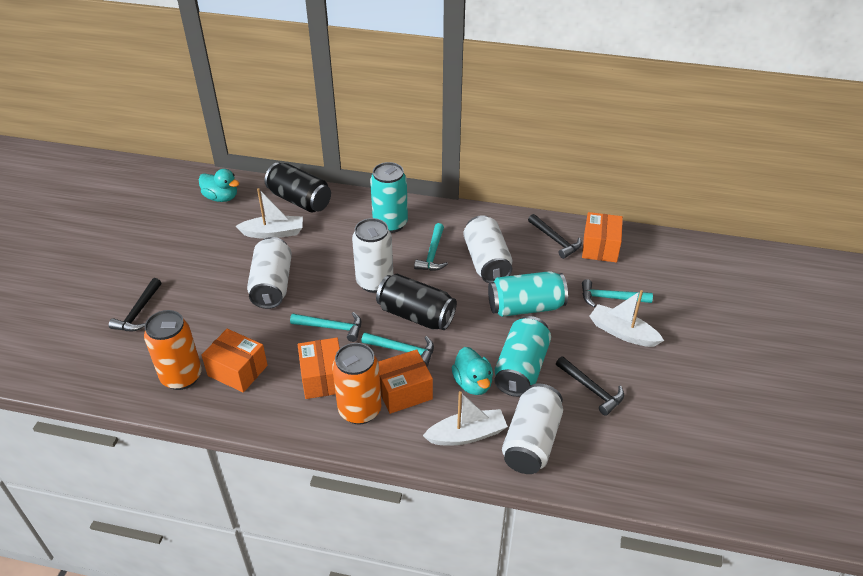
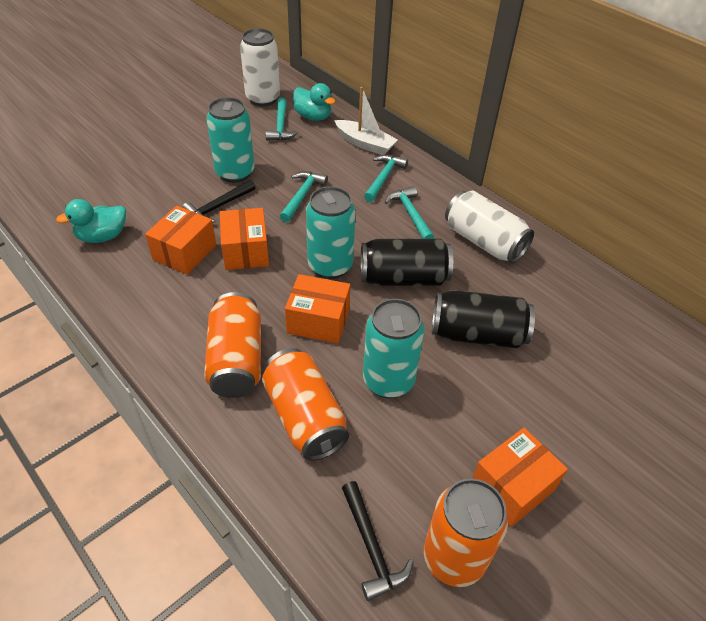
black hammer: 3 -> 2
orange can: 2 -> 3
white boat: 3 -> 1
white can: 4 -> 2

